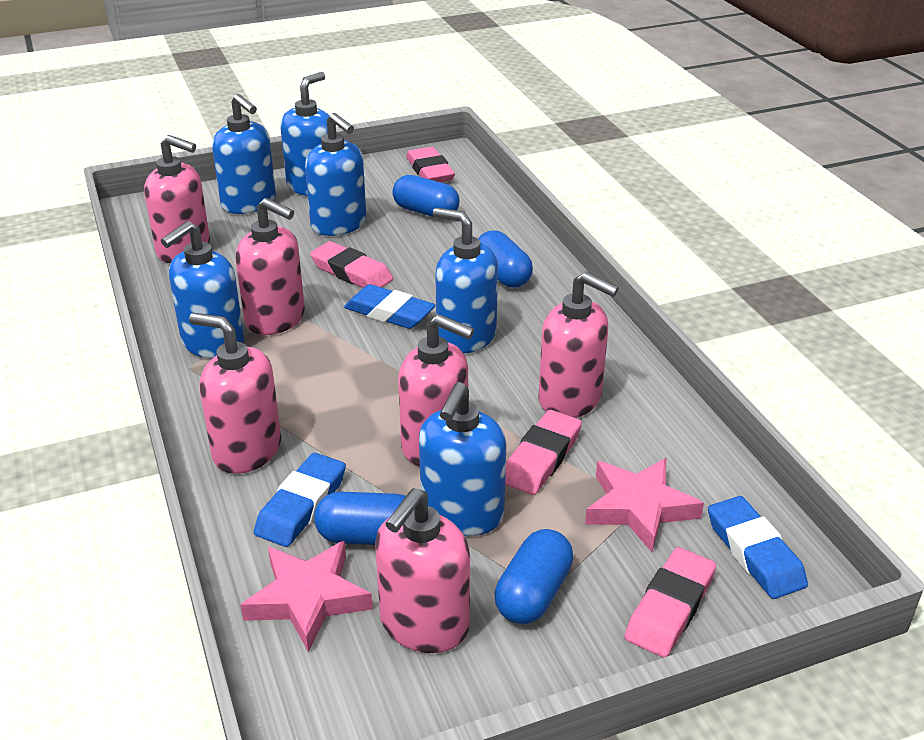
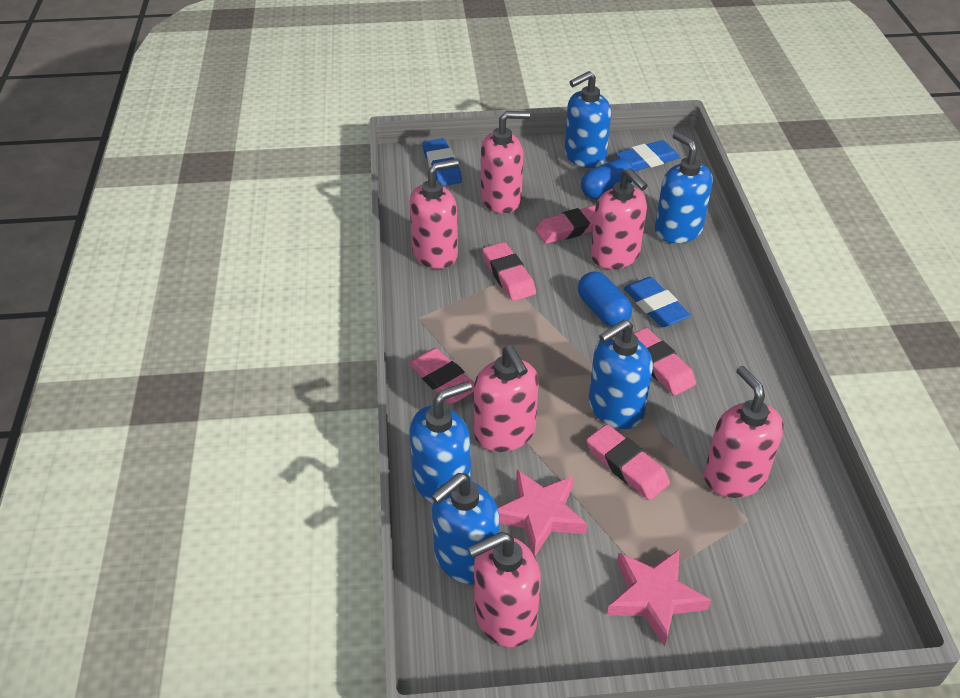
blue capsule: 4 -> 2
blue soap dispenser: 6 -> 5
pink eraser: 4 -> 5

